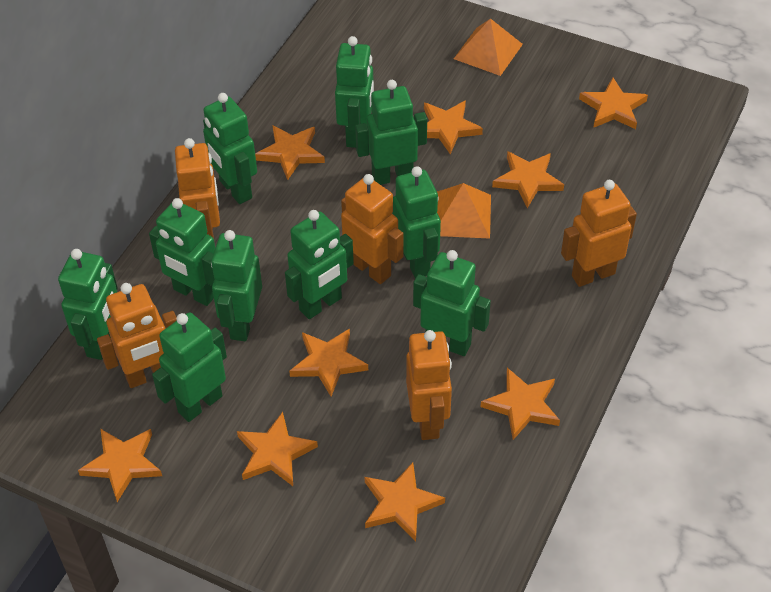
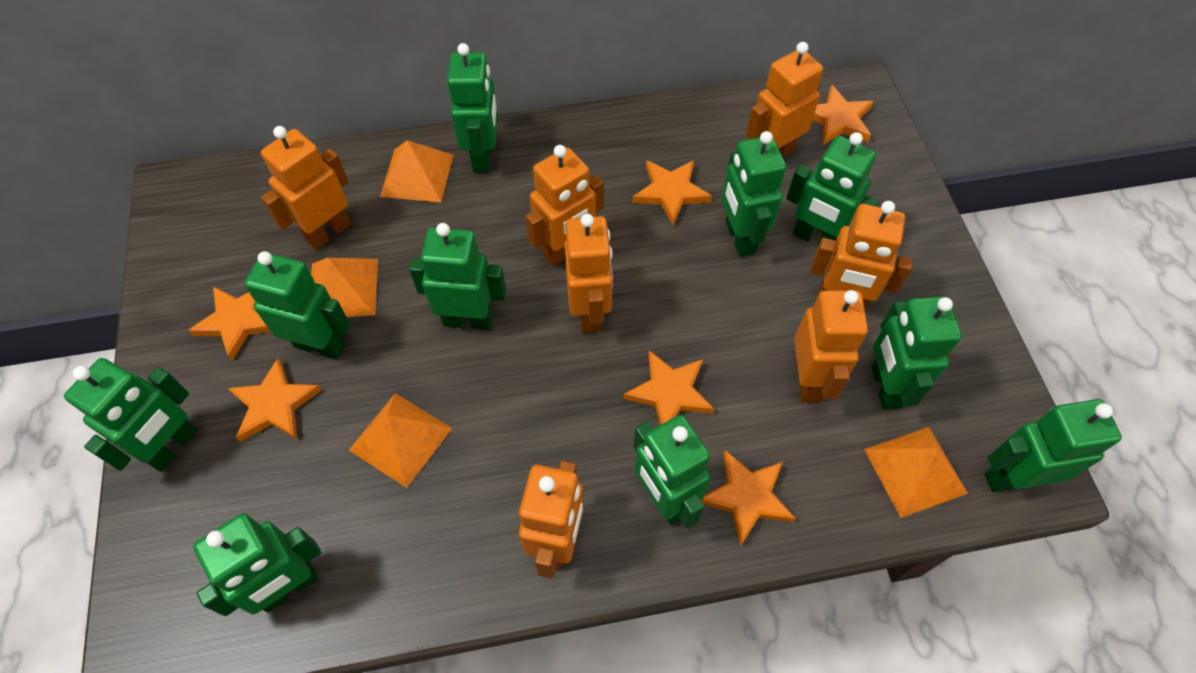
orange pyramid: 2 -> 4
orange robot: 5 -> 7
orange star: 9 -> 6

